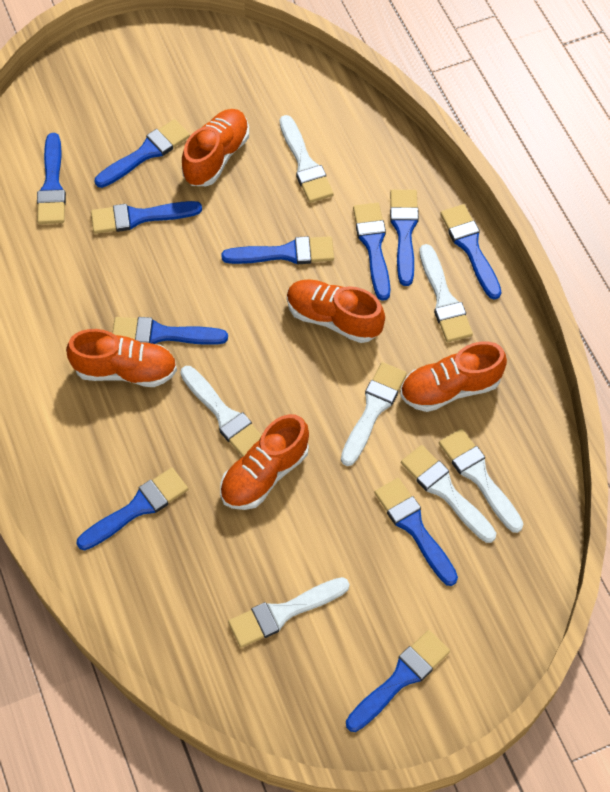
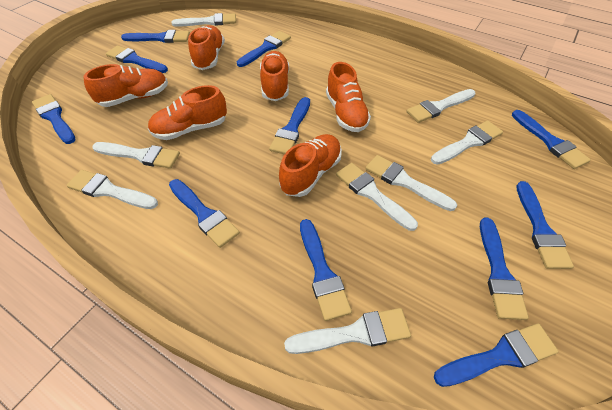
orange shoe: 5 -> 6
white brush: 7 -> 8

